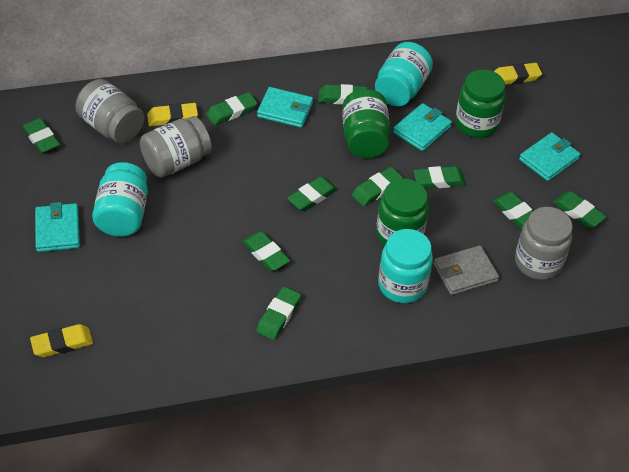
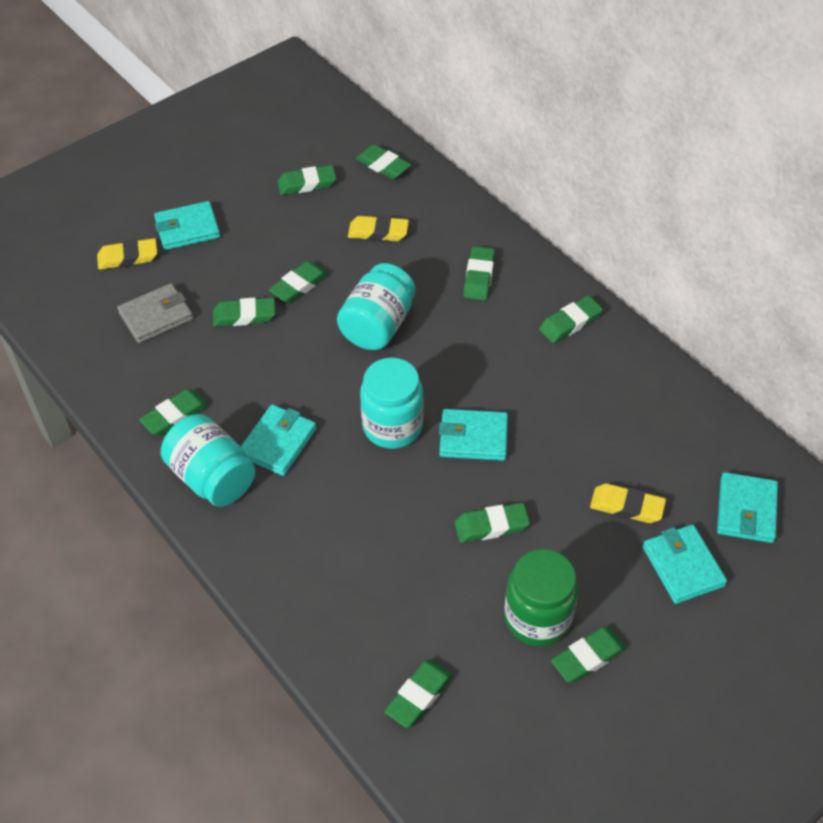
green jar: 3 -> 1
grey jar: 3 -> 0
turquoise wallet: 4 -> 5

